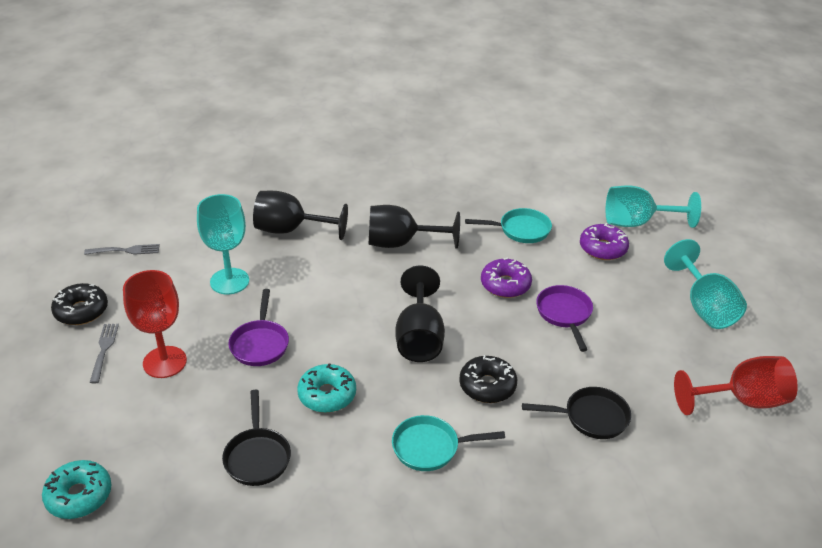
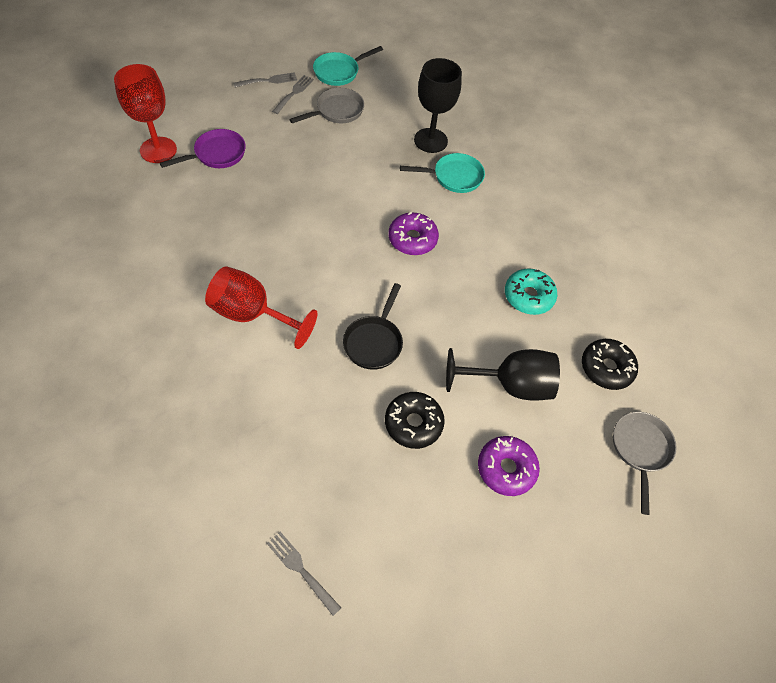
black goblet: 3 -> 2
black pan: 2 -> 1
grey fork: 2 -> 3
grey pan: 0 -> 2
purple pan: 2 -> 1
turquoise donut: 2 -> 1
turquoise goblet: 3 -> 0

